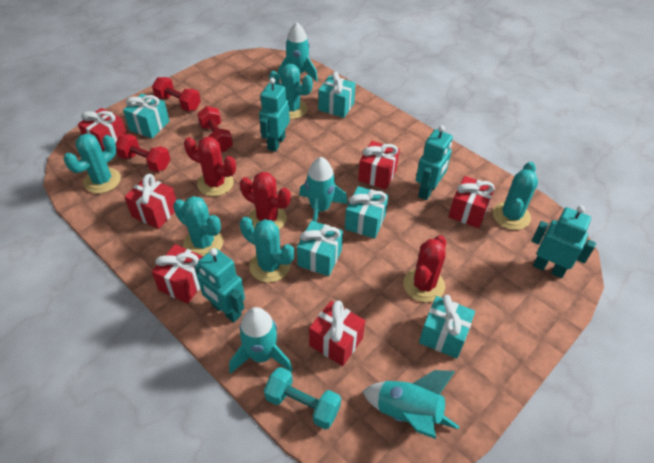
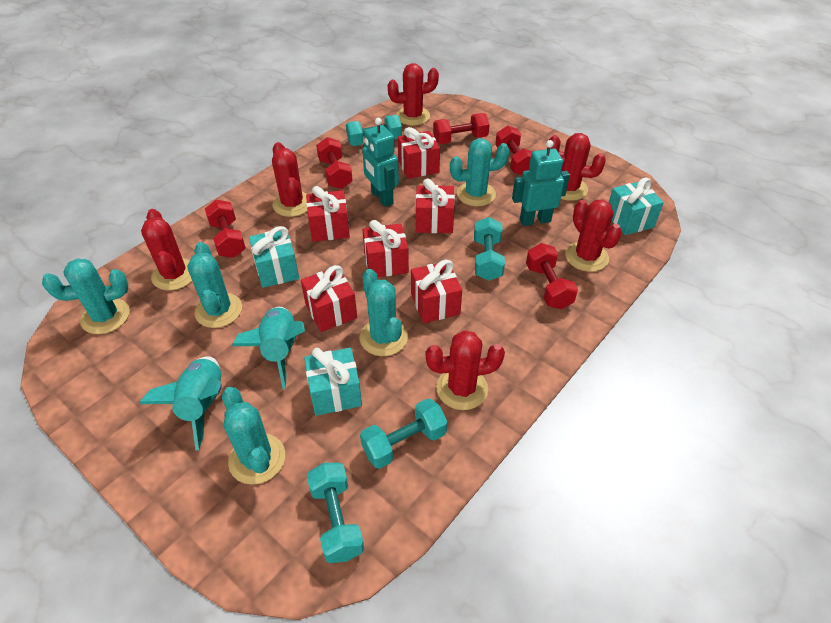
red cactus: 3 -> 6
red dumbbell: 3 -> 5
turquoise dumbbell: 1 -> 4
turquoise gift: 5 -> 3
turquoise robot: 4 -> 2
turquoise rocket: 4 -> 2

